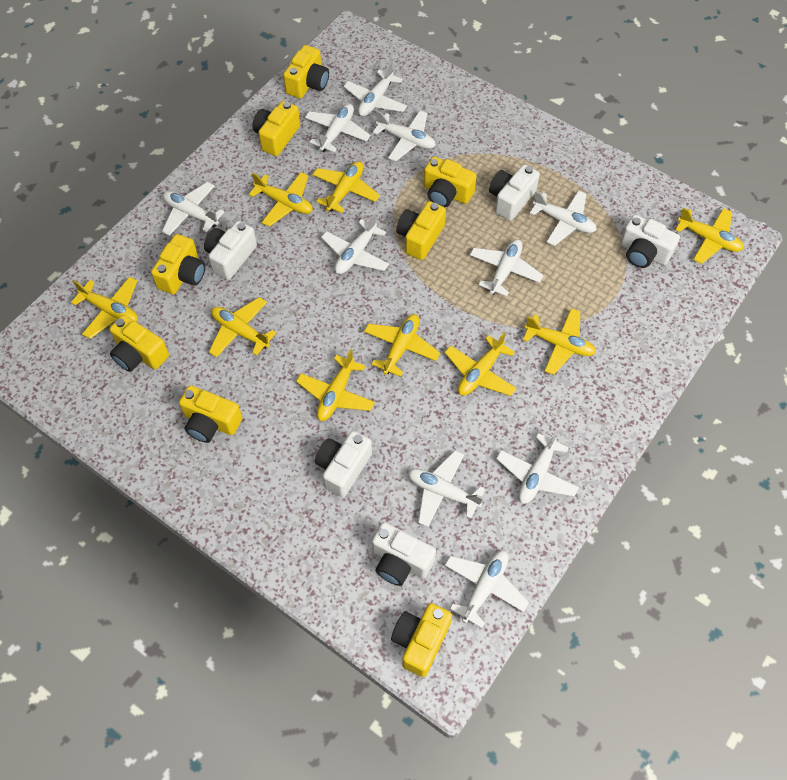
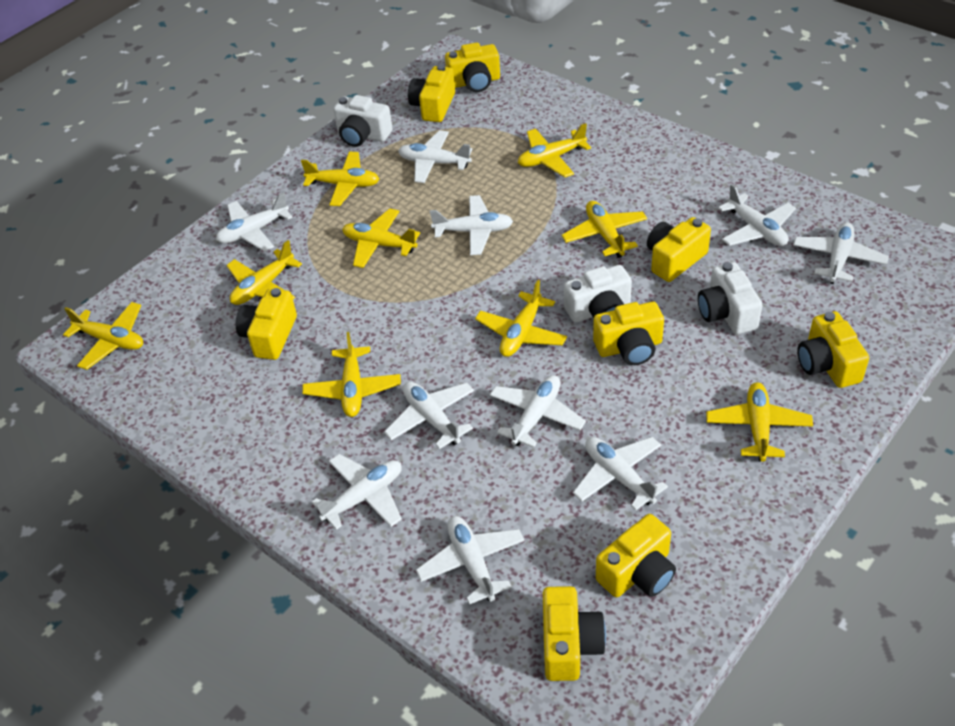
white camera: 5 -> 3

